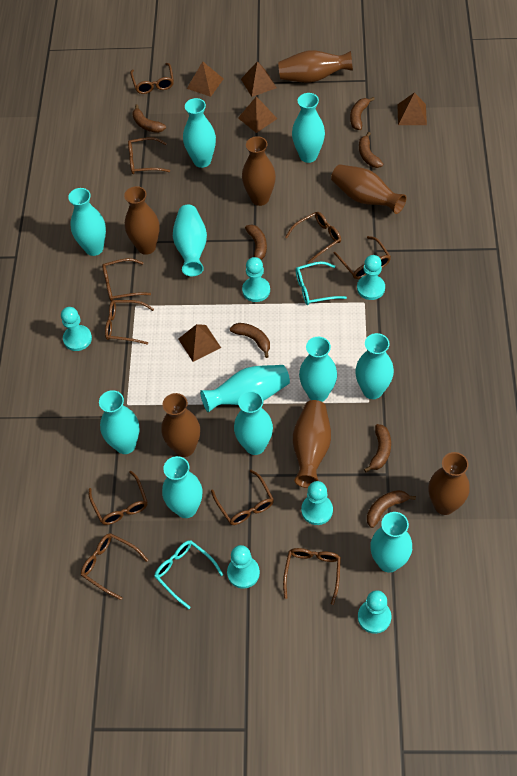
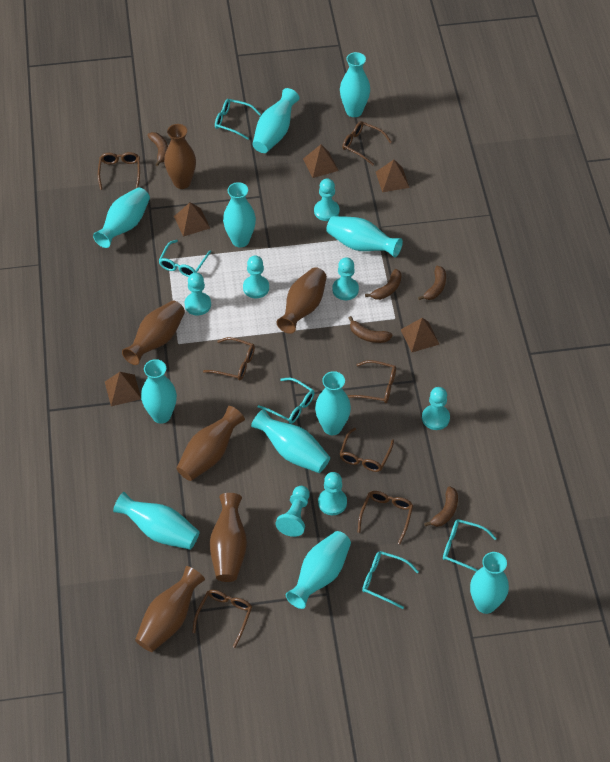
brown banana: 7 -> 5
brown glasses: 10 -> 7
brown vase: 7 -> 6
turquoise glasses: 2 -> 5
turquoise pawn: 6 -> 7

